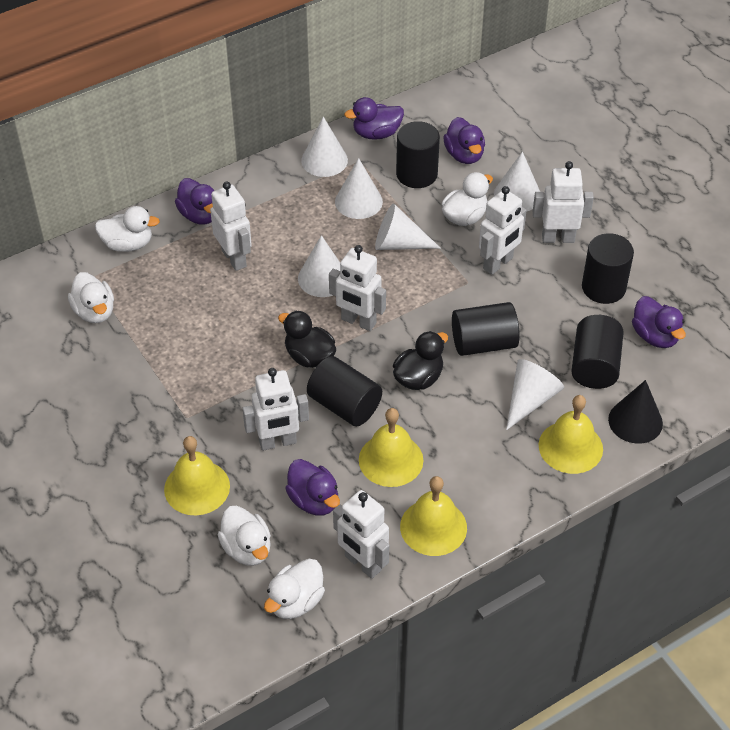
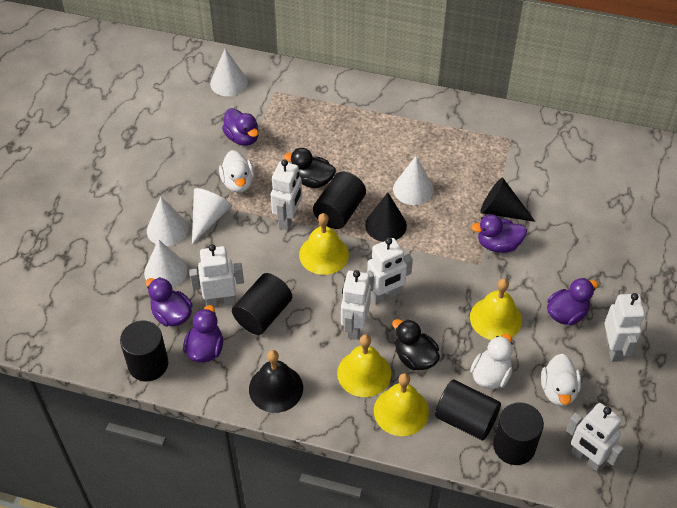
black bell: 0 -> 1
black cone: 1 -> 2
white cone: 6 -> 5
white duck: 5 -> 3

